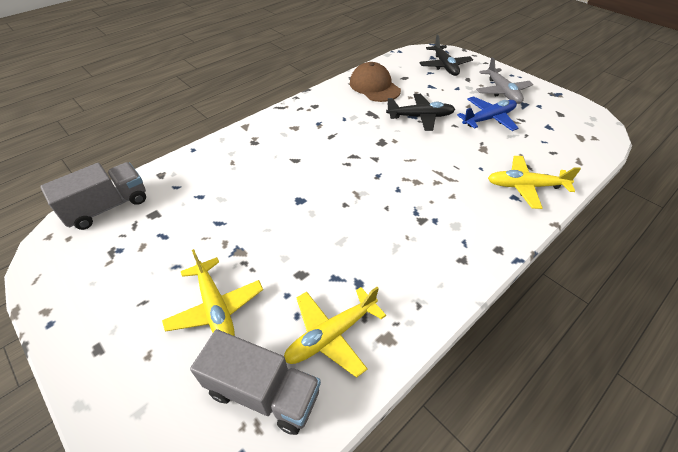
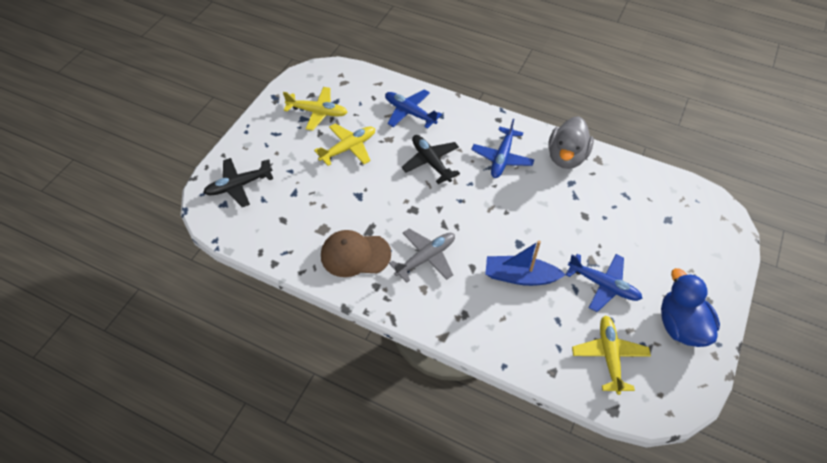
blue boat: 0 -> 1
blue duck: 0 -> 1
blue plane: 1 -> 3
grey duck: 0 -> 1
grey truck: 2 -> 0

